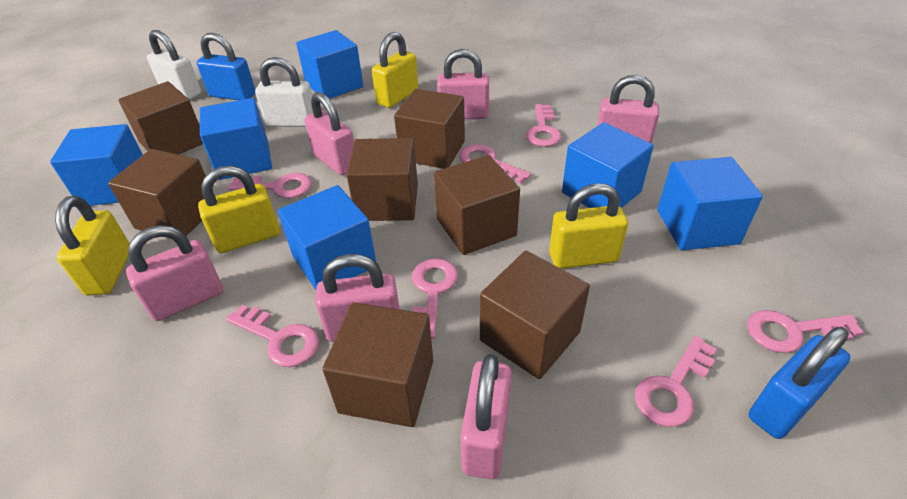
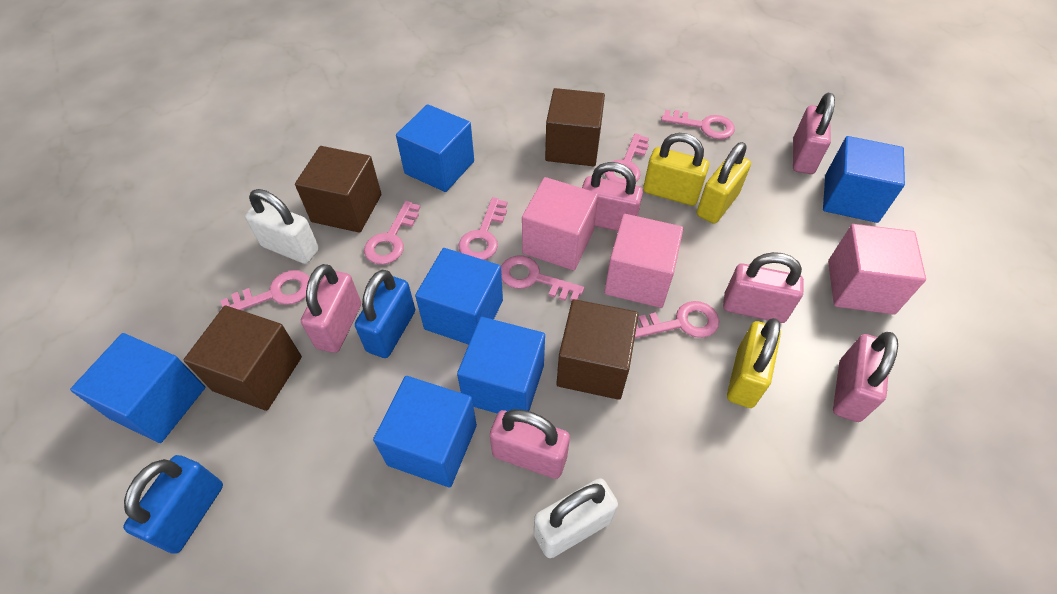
brown cube: 7 -> 4
pink cube: 0 -> 3
yellow padlock: 4 -> 3

